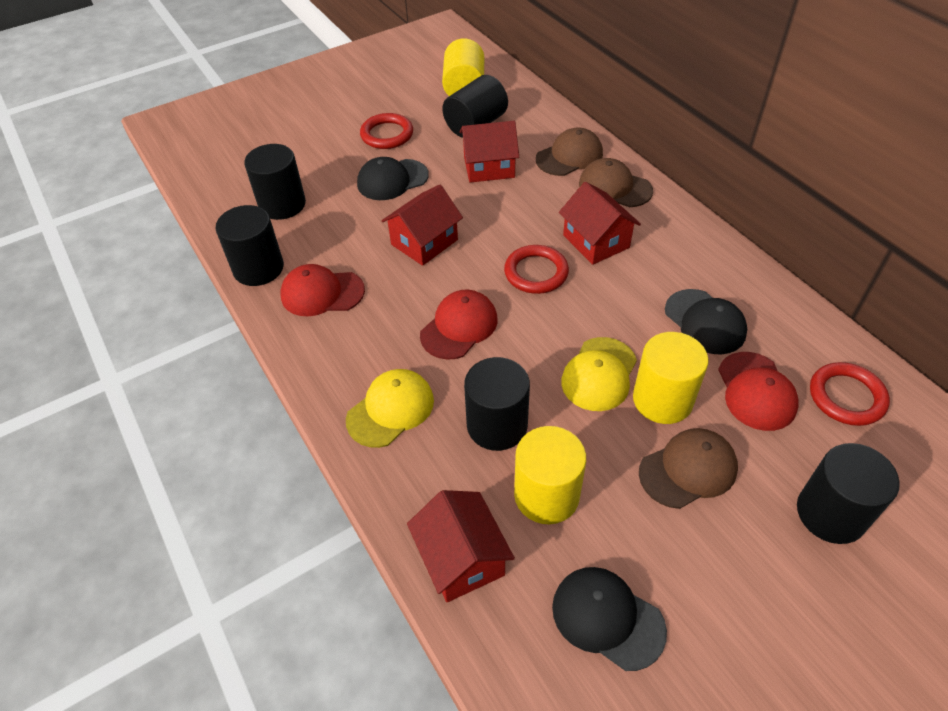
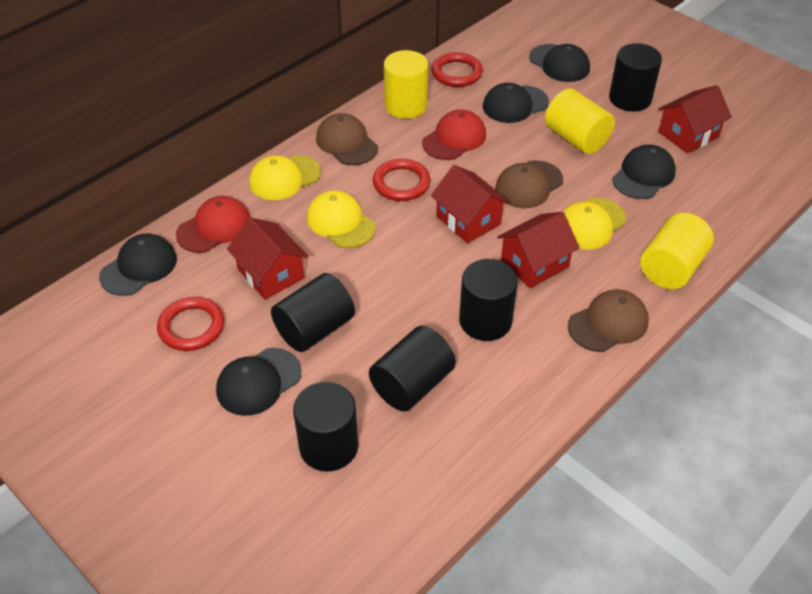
black cap: 3 -> 5
red cap: 3 -> 2
yellow cap: 2 -> 3

